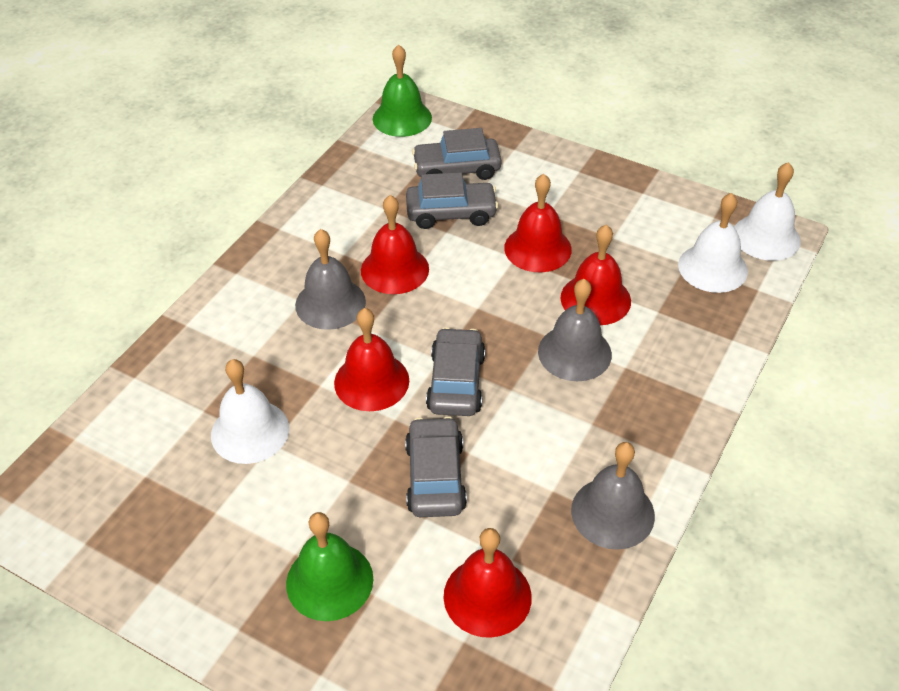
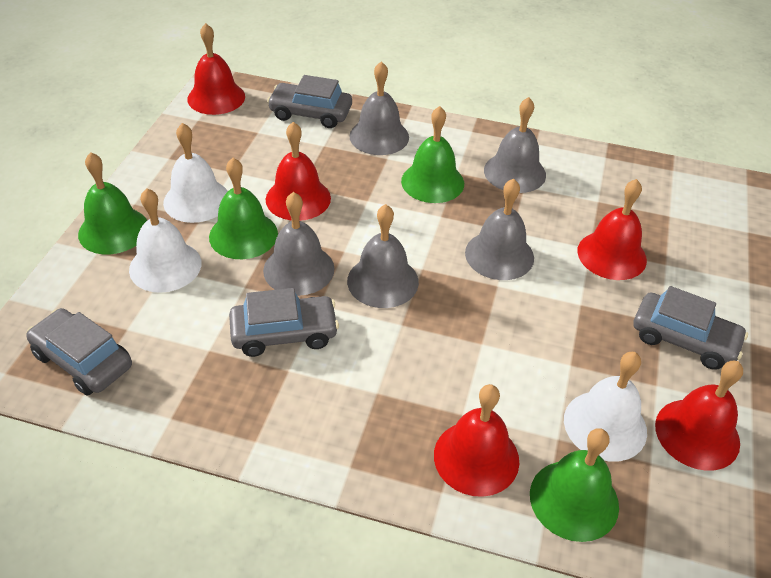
green bell: 2 -> 4
grey bell: 3 -> 5

